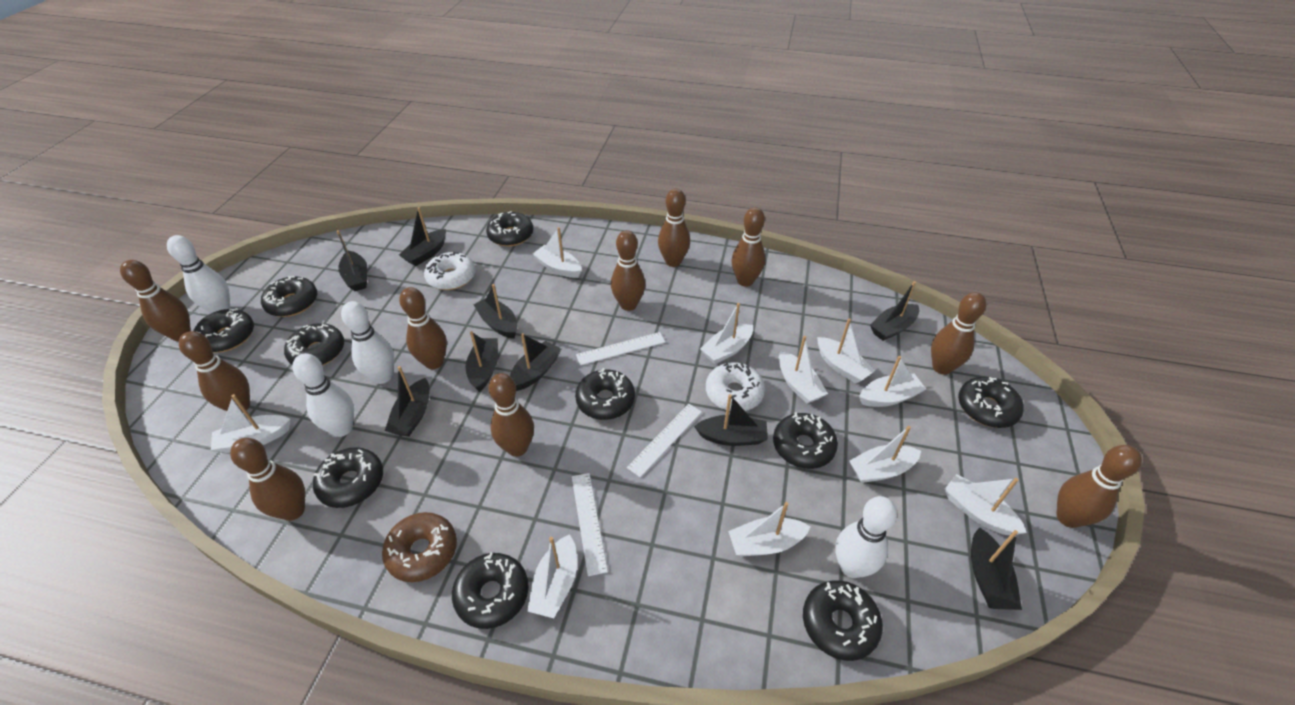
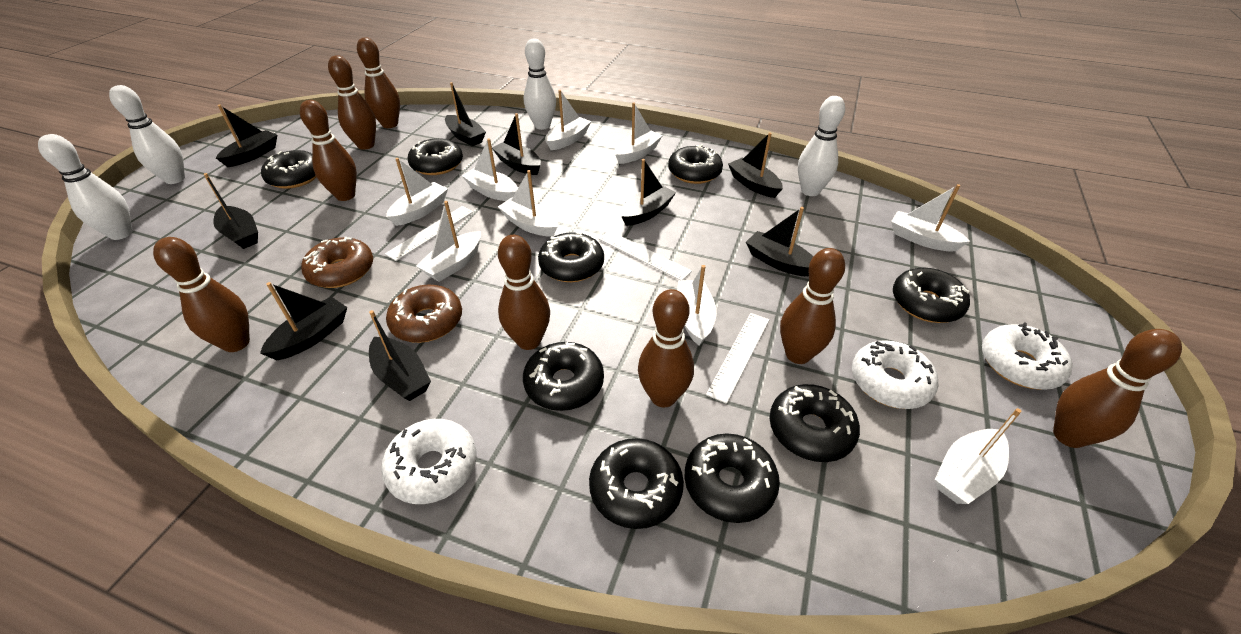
black donut: 10 -> 9
brown bowling pin: 10 -> 8
brown donut: 1 -> 2
white boat: 10 -> 9
white donut: 2 -> 3

